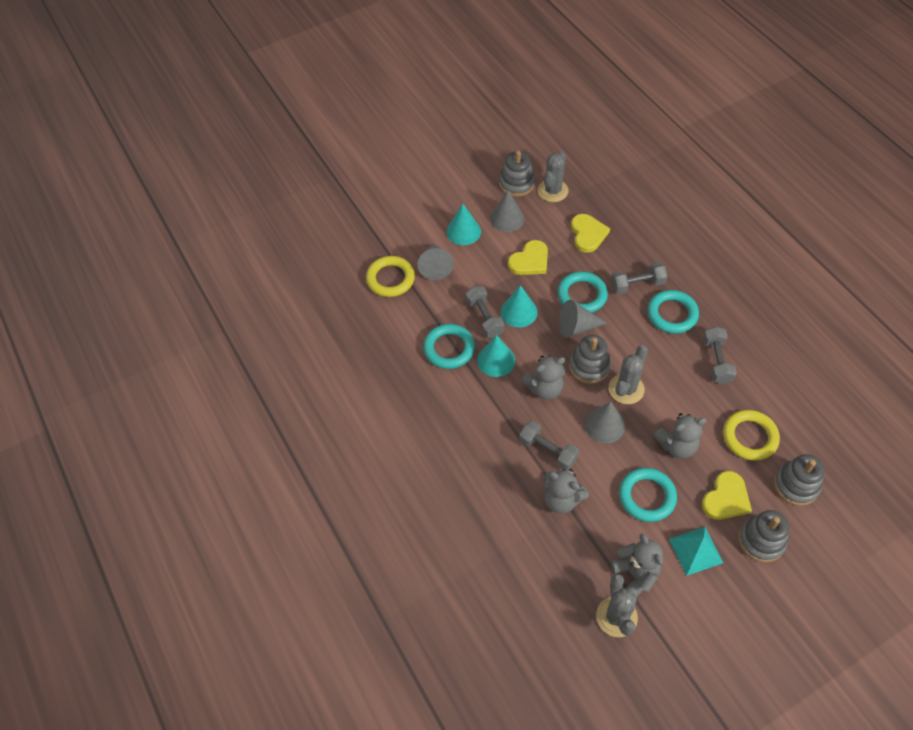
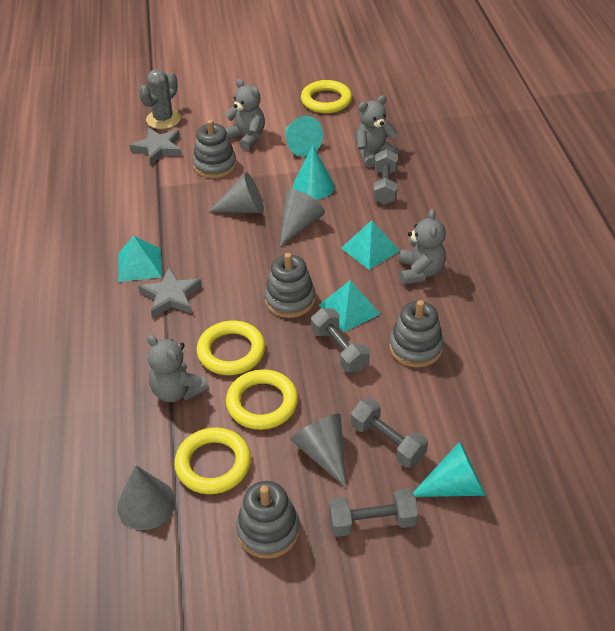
grey cactus: 3 -> 1
grey star: 0 -> 2
turquoise pyramid: 1 -> 3
turquoise ring: 4 -> 0
yellow heart: 3 -> 0
yellow ring: 2 -> 4

